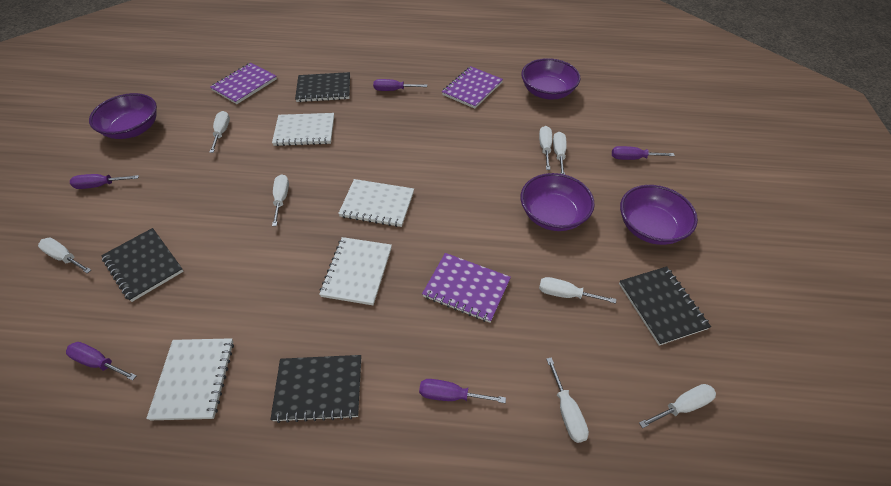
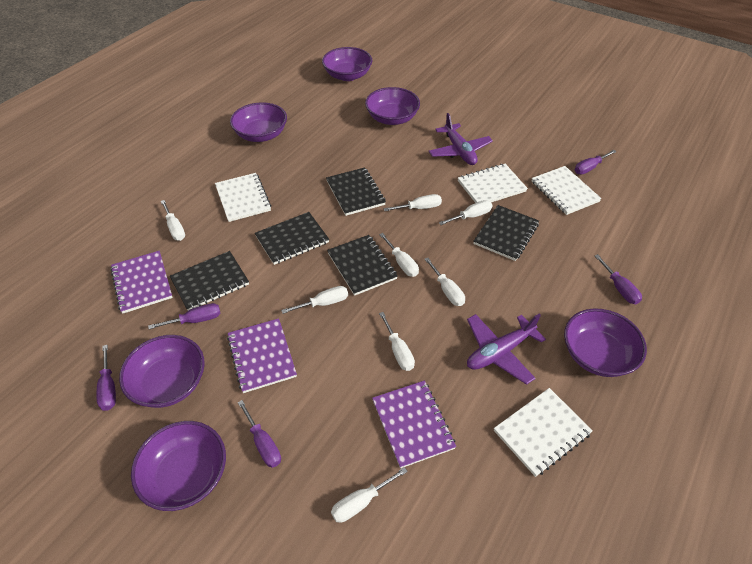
black notebook: 4 -> 5
purple bowl: 4 -> 6
purple plane: 0 -> 2

